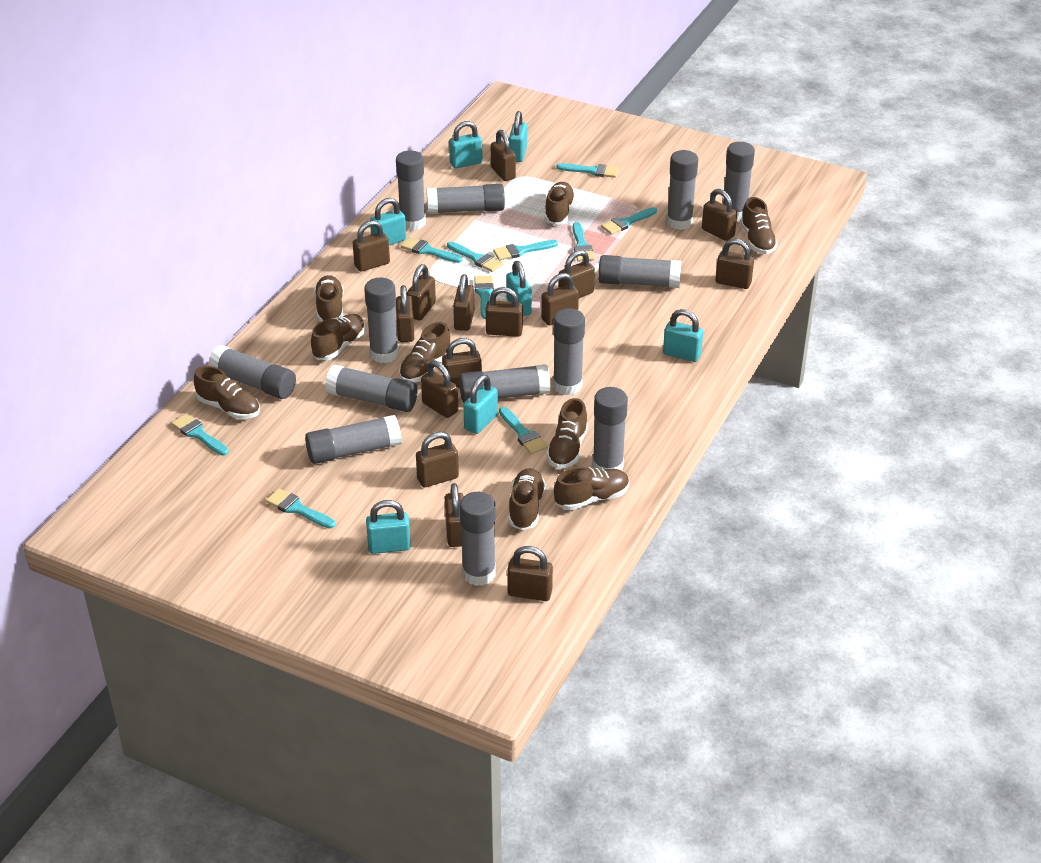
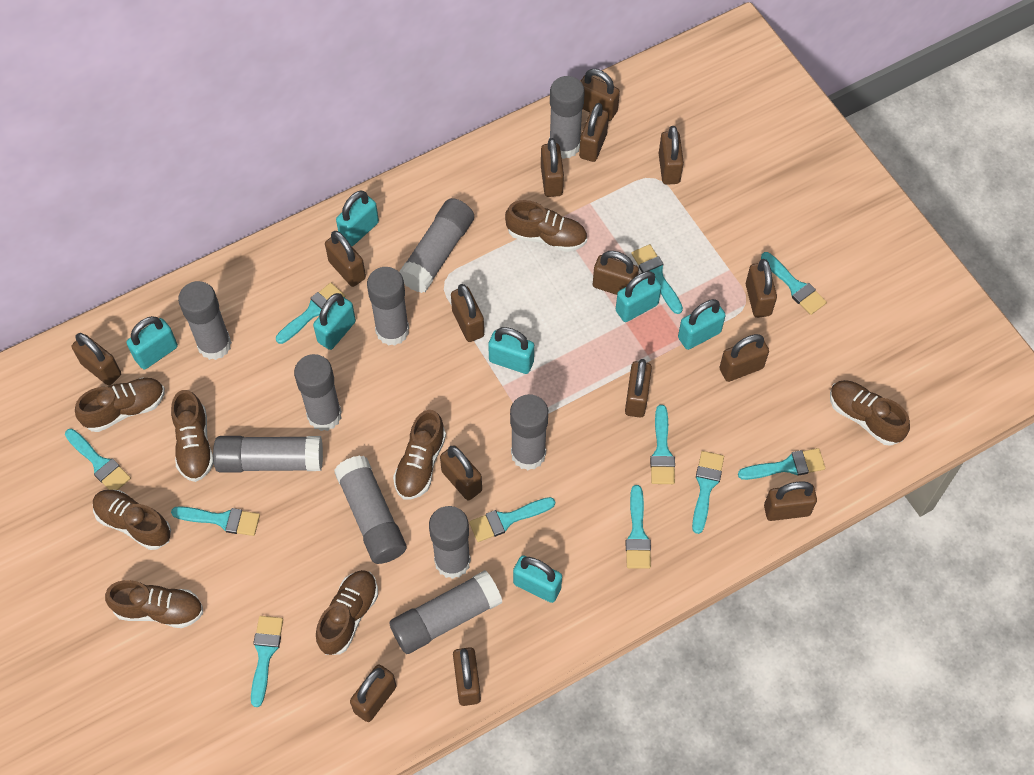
brown shoe: 9 -> 8
grey glue stick: 13 -> 10
turquoise brush: 10 -> 11

